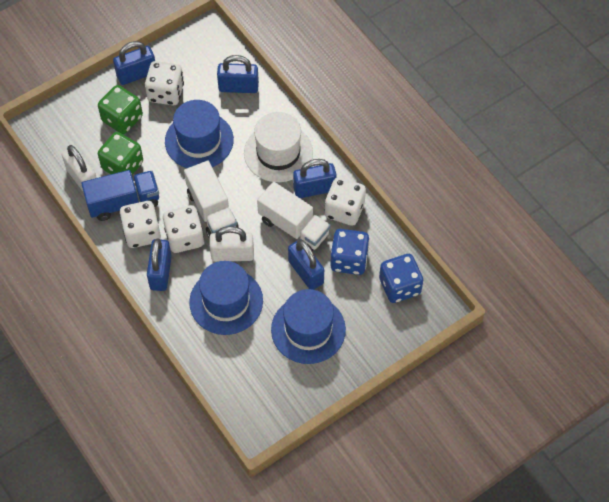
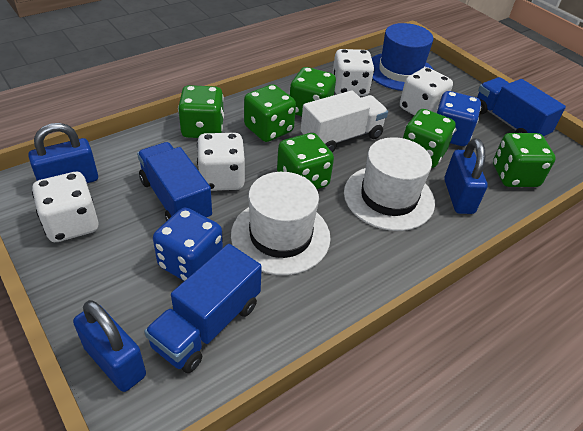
blue hat: 3 -> 1
blue padlock: 5 -> 3
blue truck: 1 -> 3
green dice: 2 -> 6
white hat: 1 -> 2
white padlock: 2 -> 0
white truck: 2 -> 1

